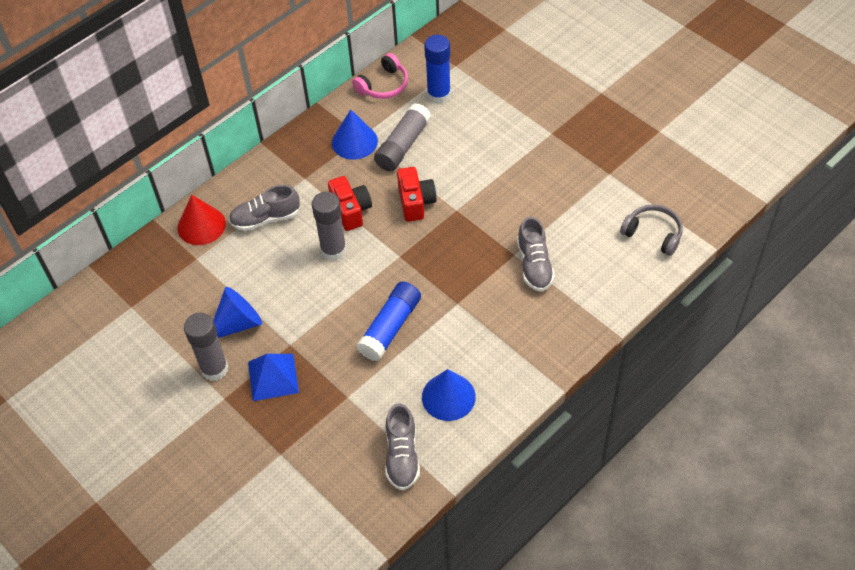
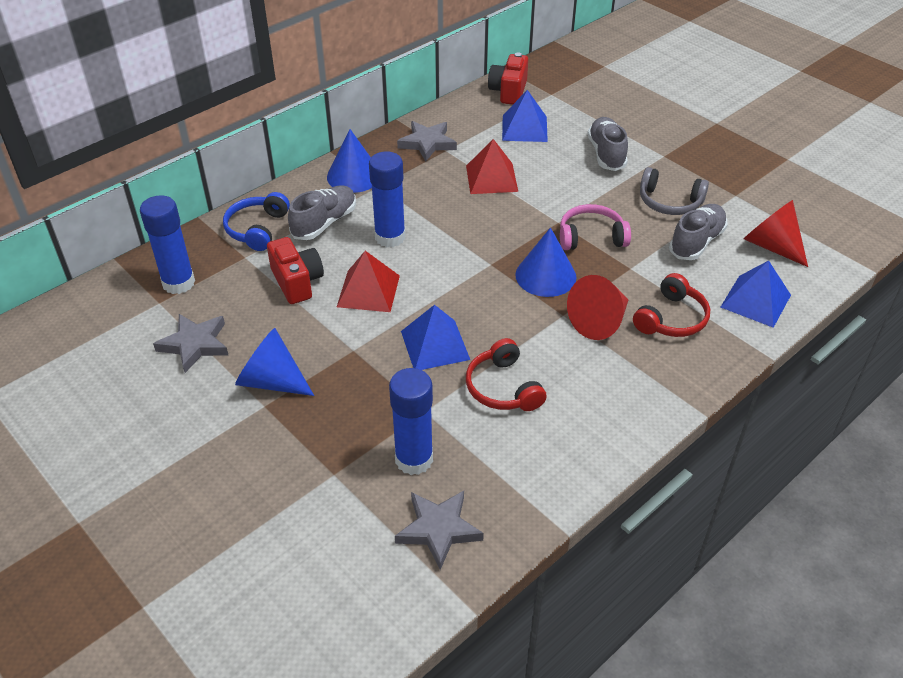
blue glue stick: 2 -> 3
blue headphones: 0 -> 1
blue pyramid: 1 -> 3
grey glue stick: 3 -> 0
grey star: 0 -> 3
red cone: 1 -> 2
red headphones: 0 -> 2
red pyramid: 0 -> 2

